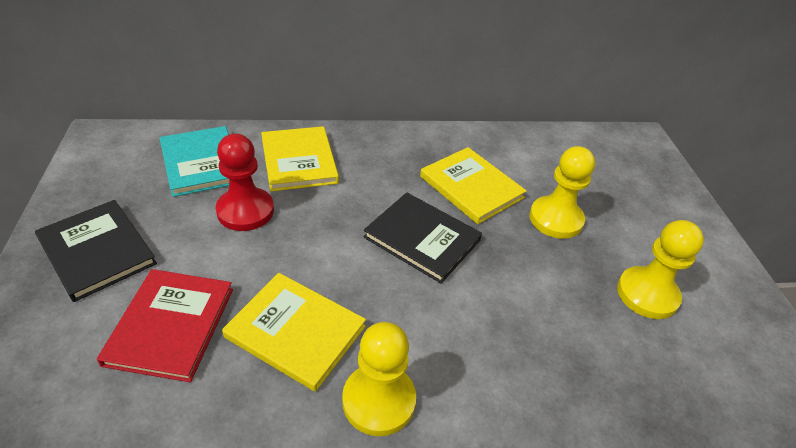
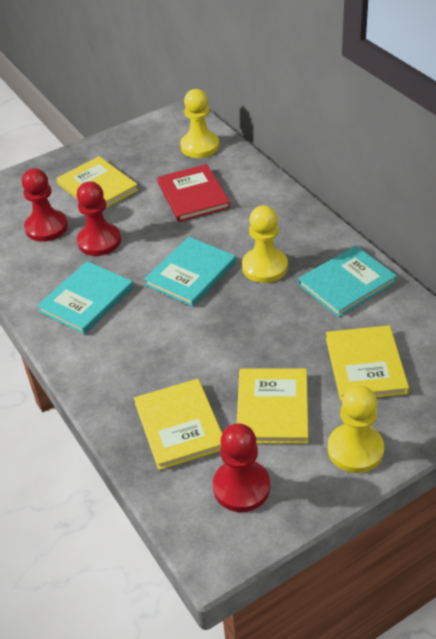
black book: 2 -> 0
red pawn: 1 -> 3
turquoise book: 1 -> 3
yellow book: 3 -> 4

